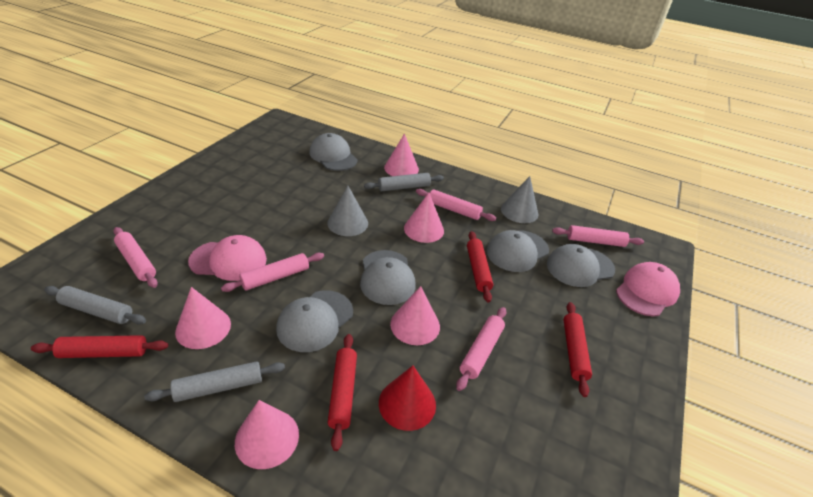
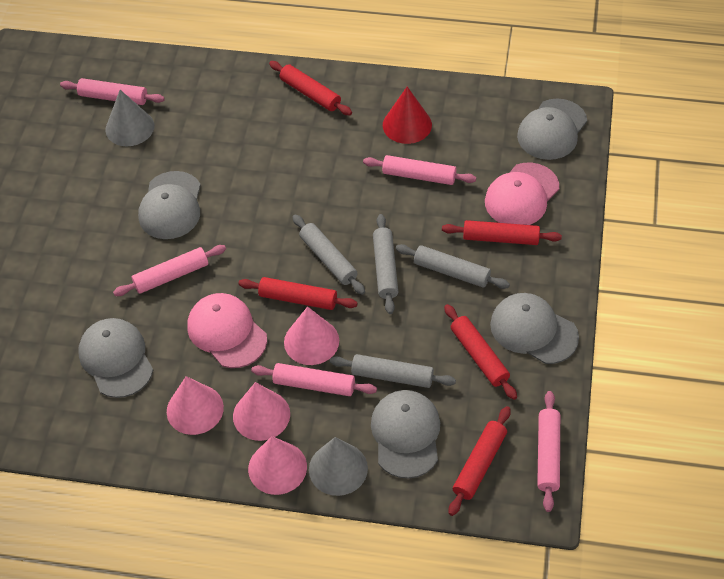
grey rolling pin: 3 -> 4
pink cone: 5 -> 4
red rolling pin: 4 -> 5

